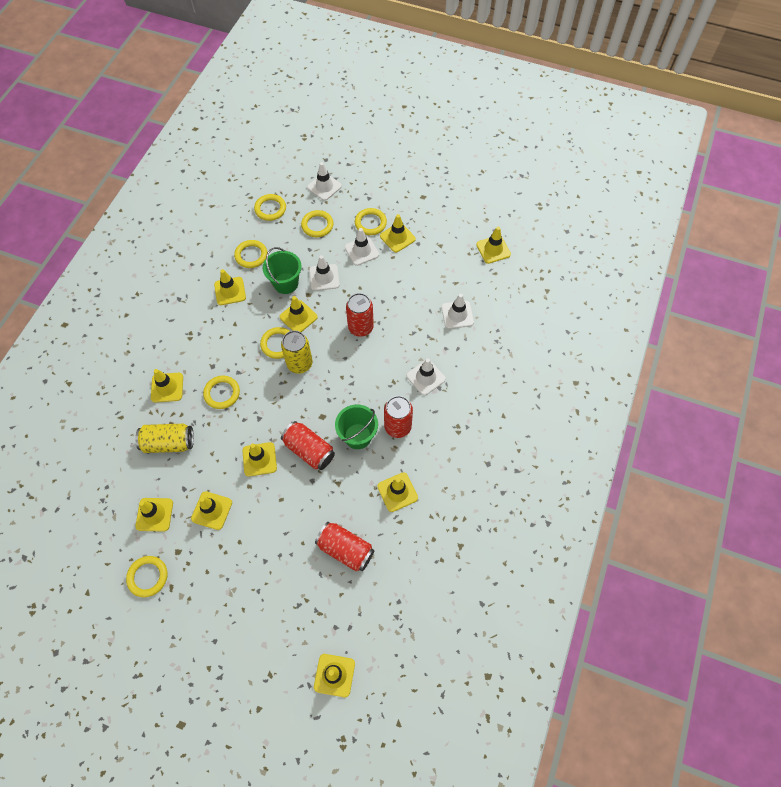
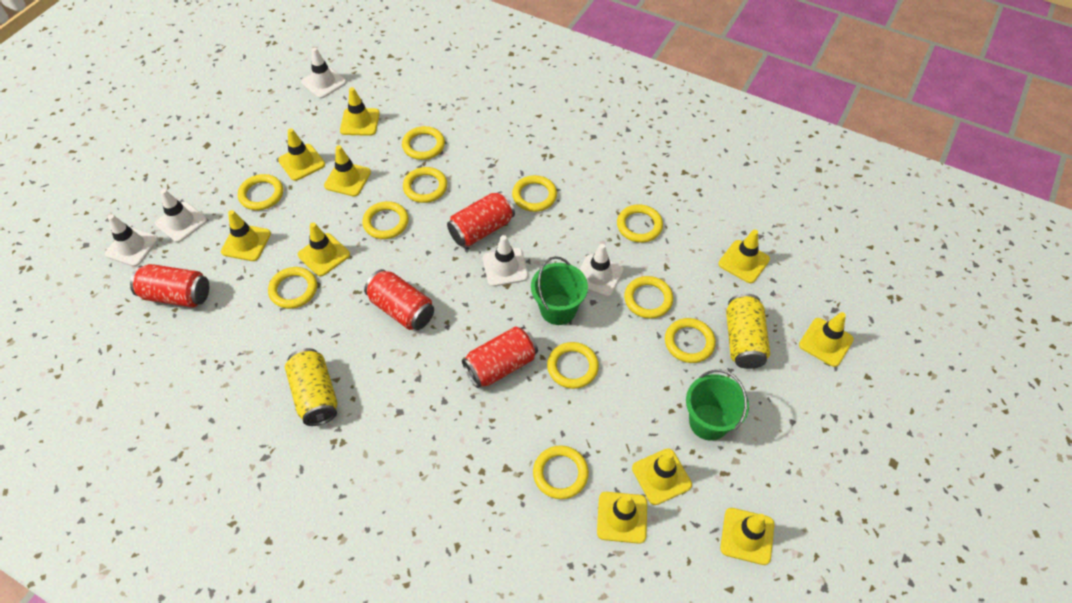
yellow ring: 7 -> 11

